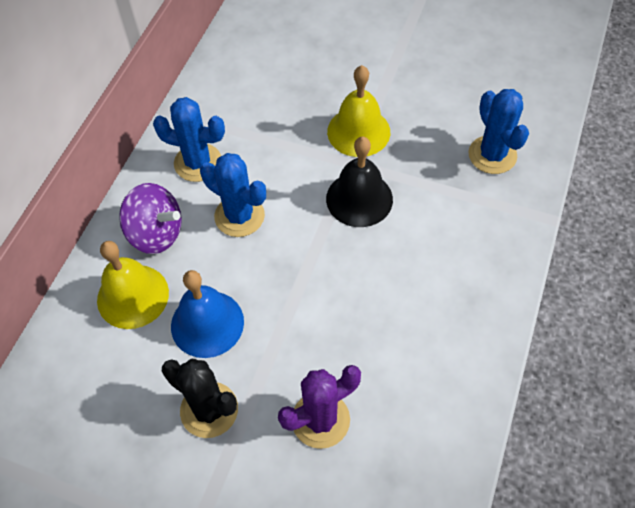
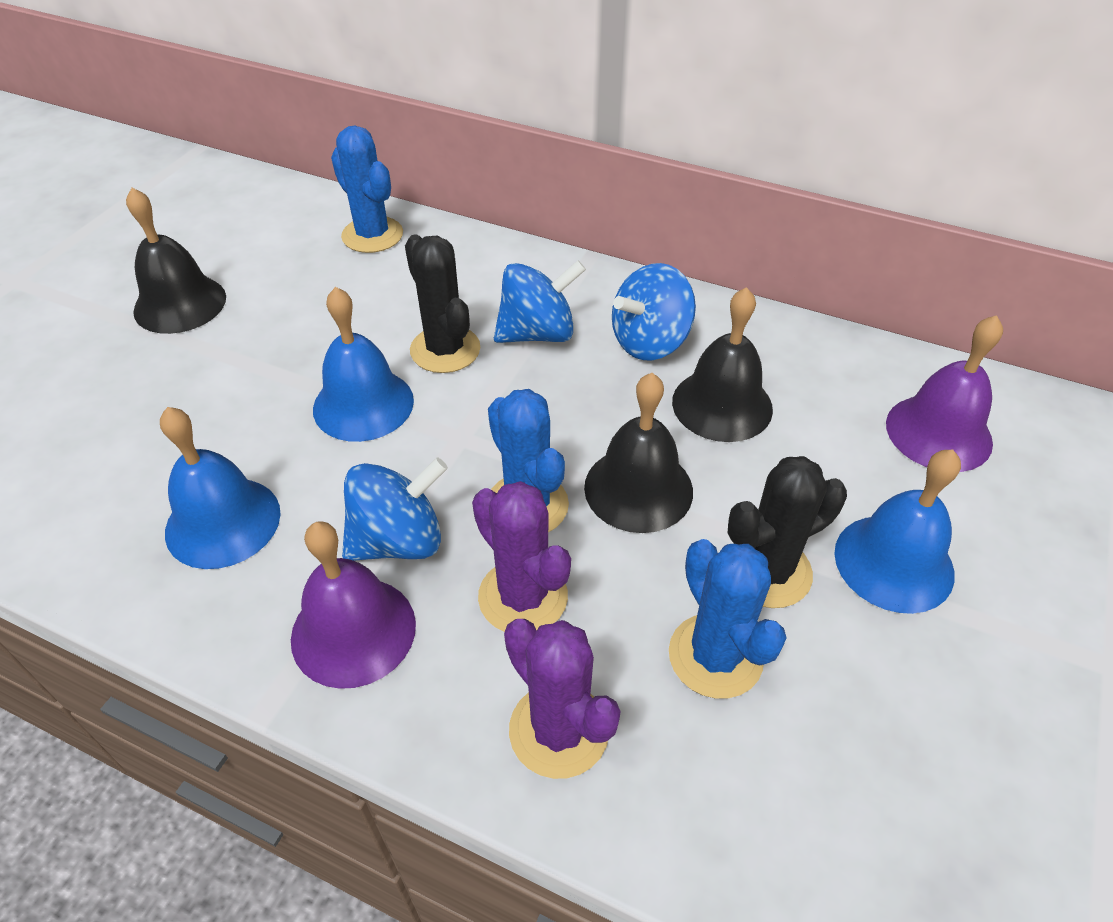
black bell: 1 -> 3
black cactus: 1 -> 2
blue bell: 1 -> 3
blue spinning top: 0 -> 3
purple bell: 0 -> 2
purple cactus: 1 -> 2
purple spinning top: 1 -> 0
yellow bell: 2 -> 0

